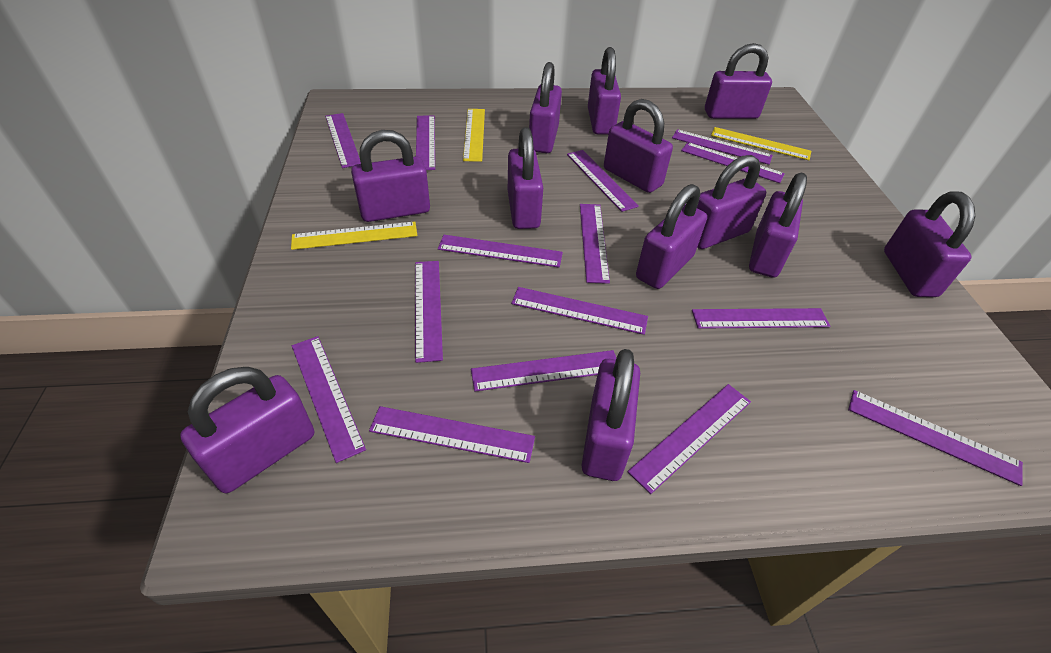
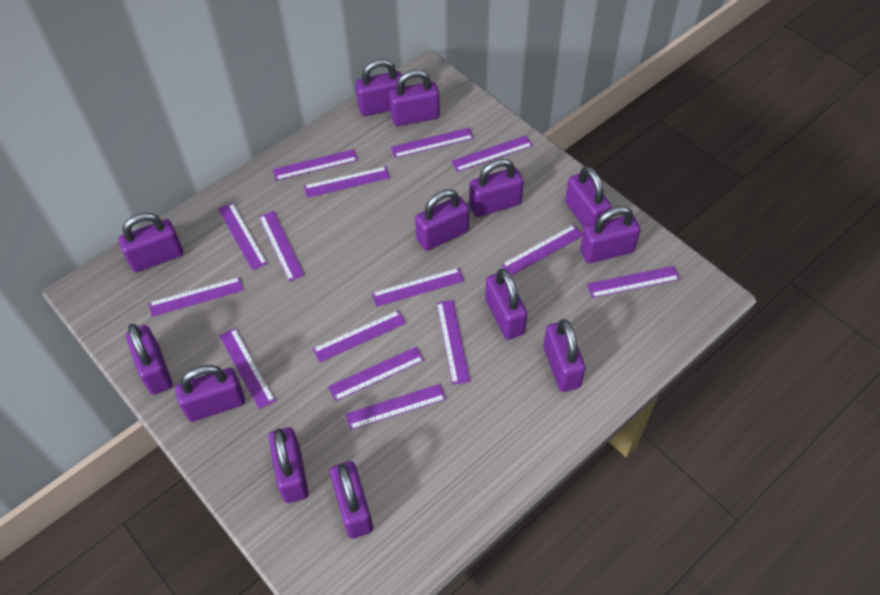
purple padlock: 12 -> 13
yellow ruler: 3 -> 0

